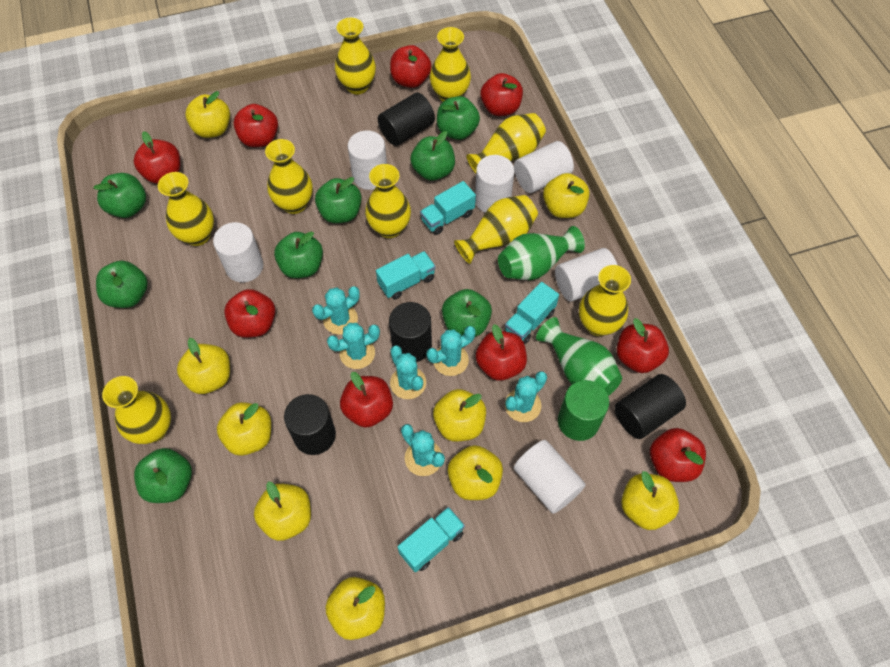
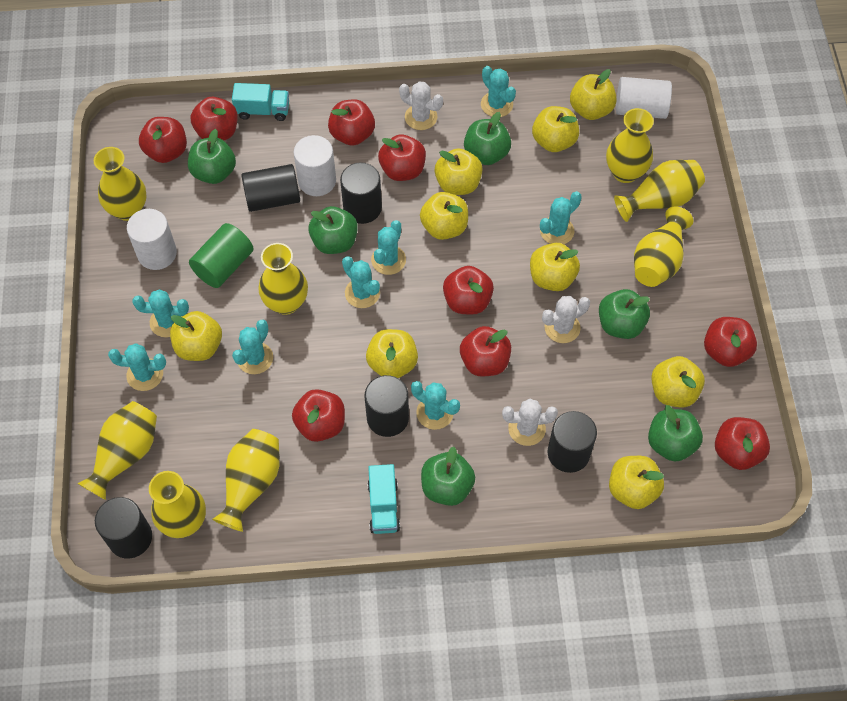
black cylinder: 4 -> 5
green apple: 8 -> 6
green vase: 2 -> 0
turquoise cactus: 6 -> 8
turquoise truck: 4 -> 2
white cactus: 0 -> 3
white cylinder: 6 -> 3
yellow vase: 9 -> 8

